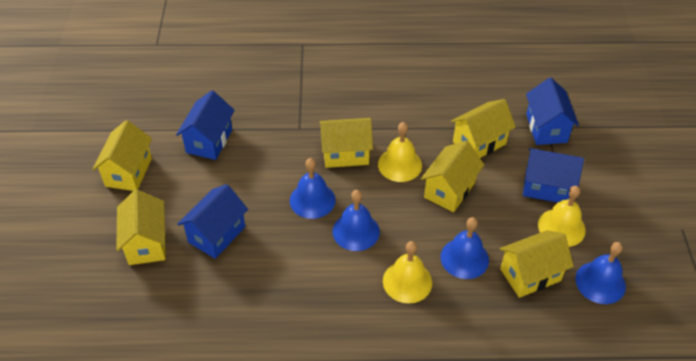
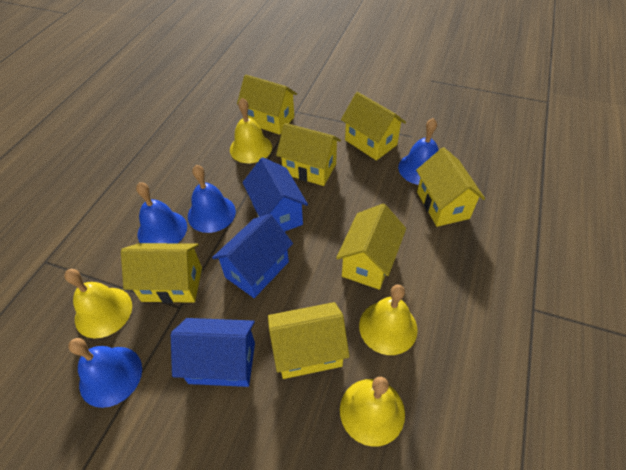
blue house: 4 -> 3
yellow bell: 3 -> 4
yellow house: 6 -> 7

